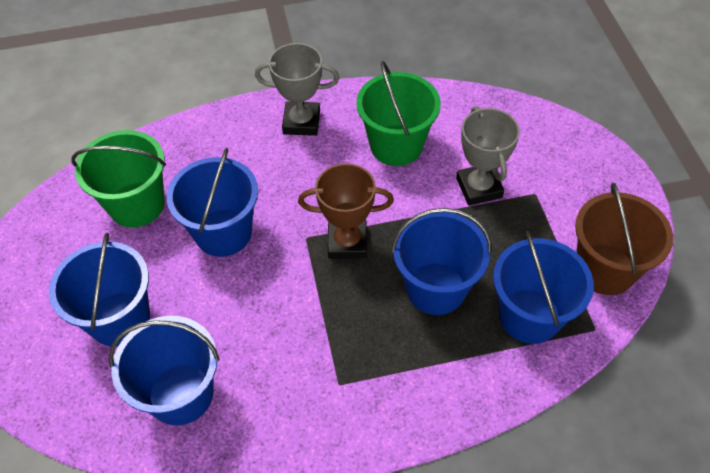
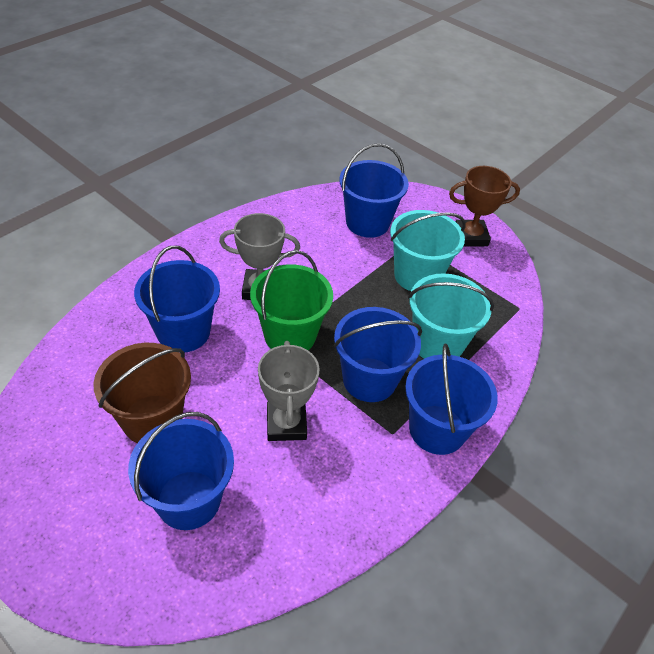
green bucket: 2 -> 1
turquoise bucket: 0 -> 2

